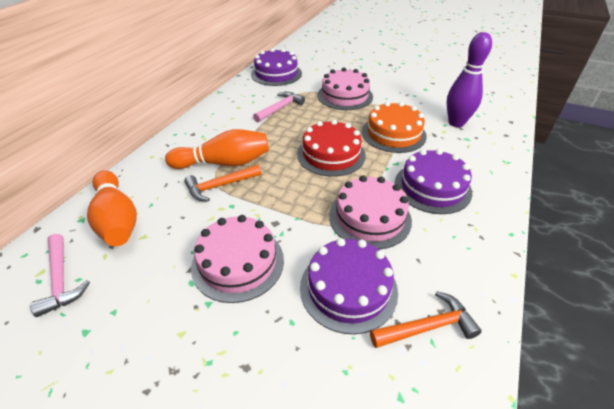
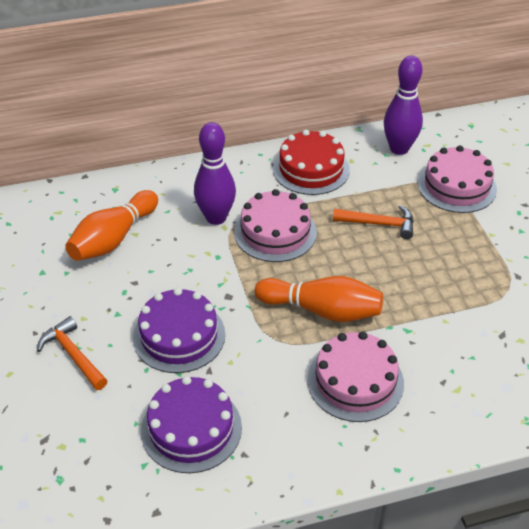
orange cake: 1 -> 0
pink hammer: 2 -> 0
purple bowling pin: 1 -> 2
purple cake: 3 -> 2

